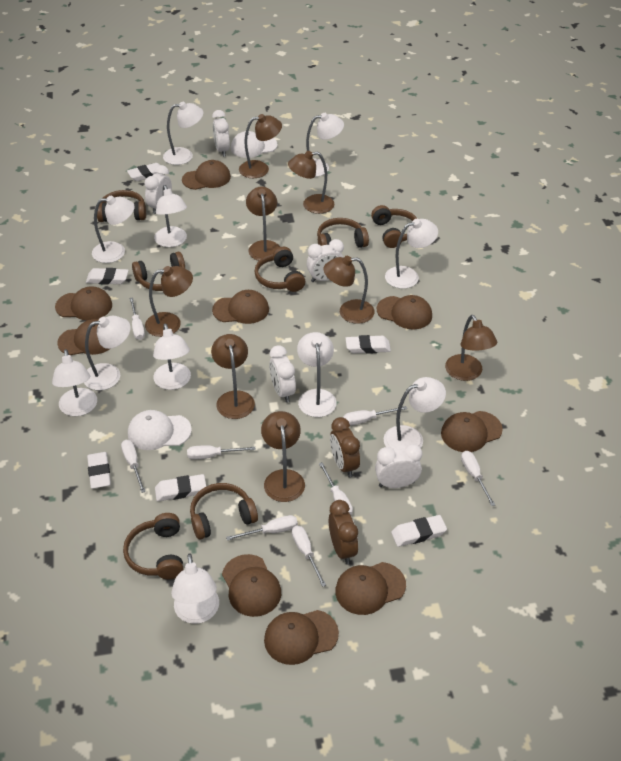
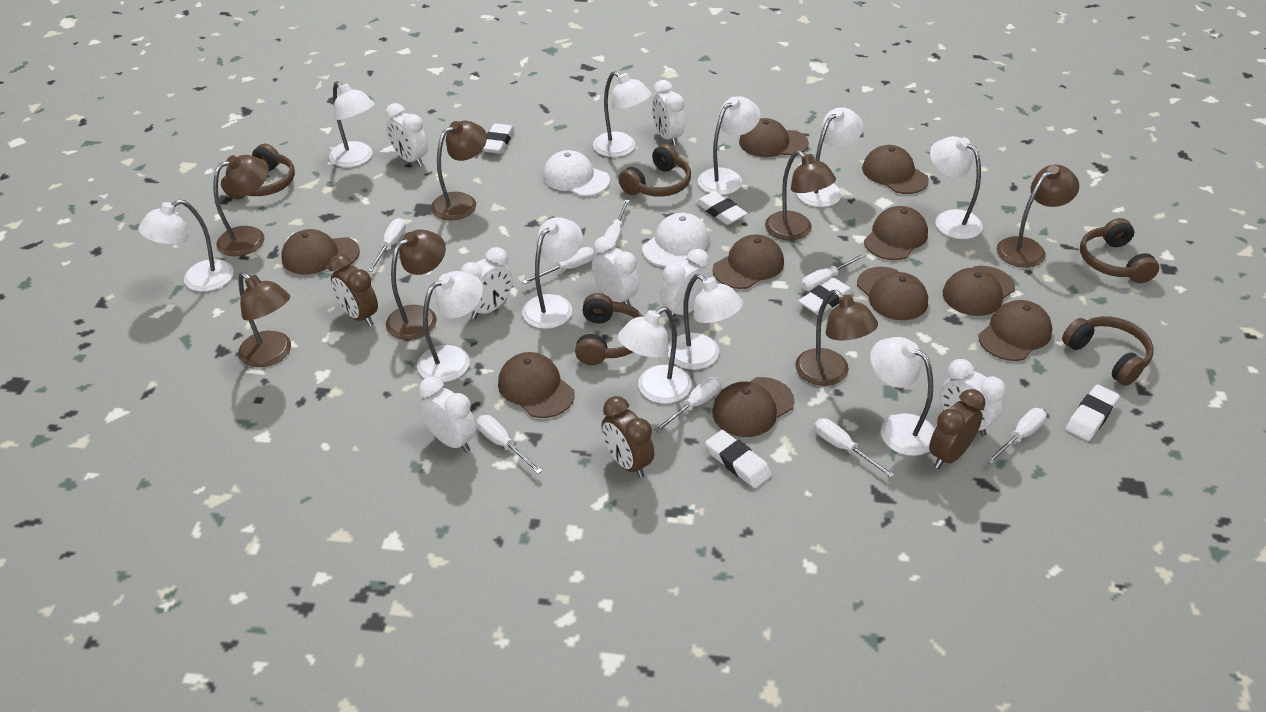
brown cap: 9 -> 10
brown clock: 2 -> 3
brown headphones: 7 -> 5
brown lamp: 8 -> 7
white clock: 5 -> 7
white eraser: 6 -> 5

